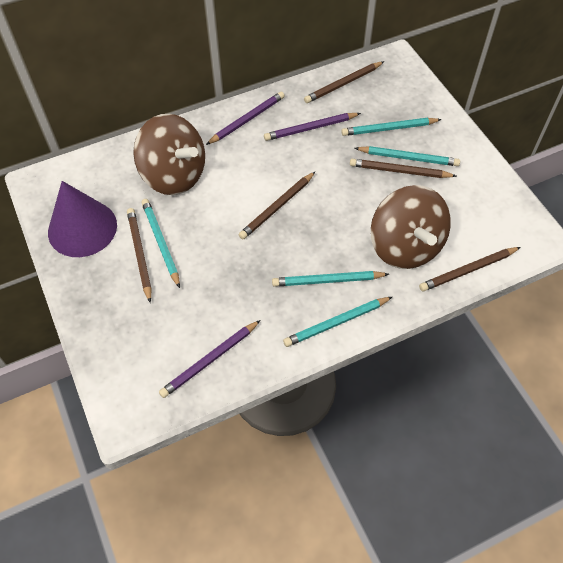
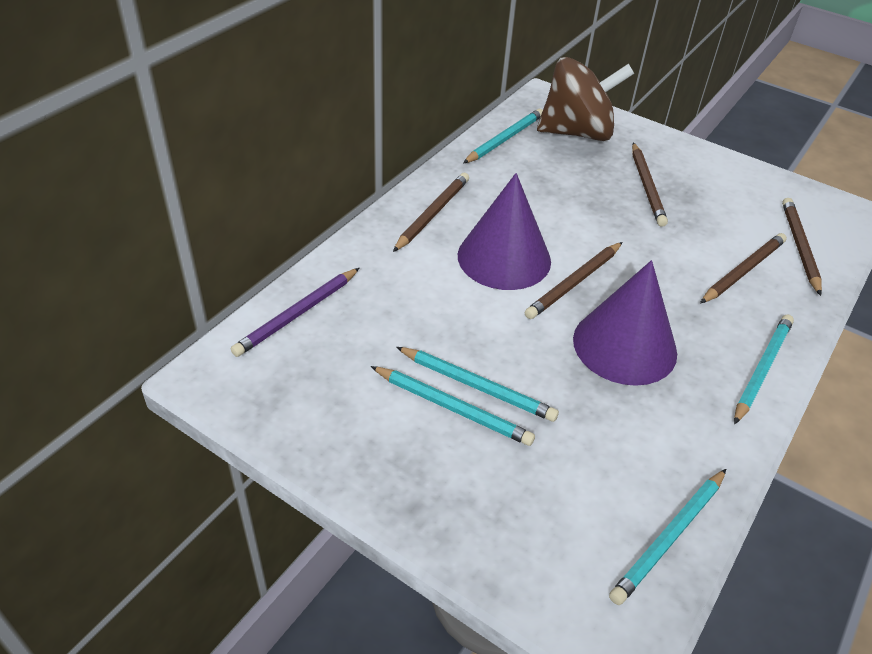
brown spinning top: 2 -> 1
purple cone: 1 -> 2
purple pencil: 3 -> 1

